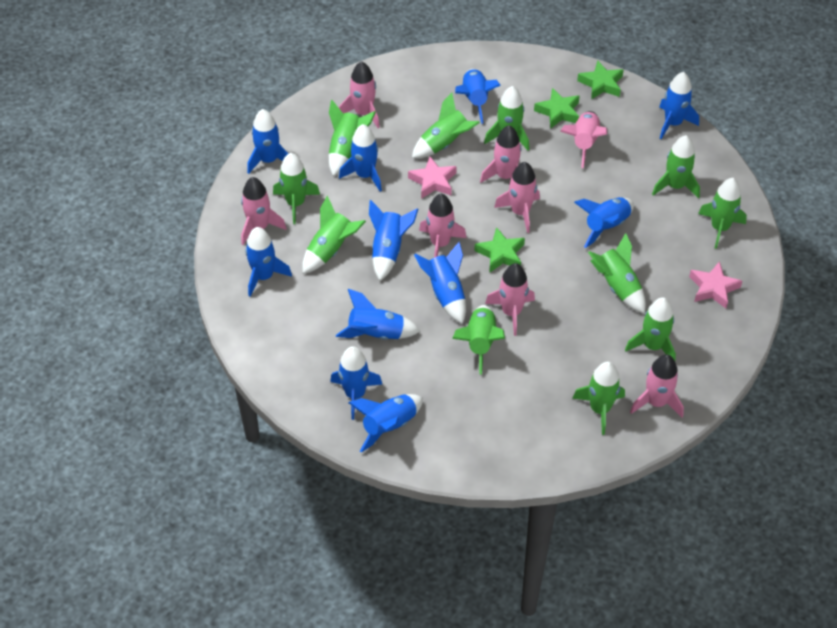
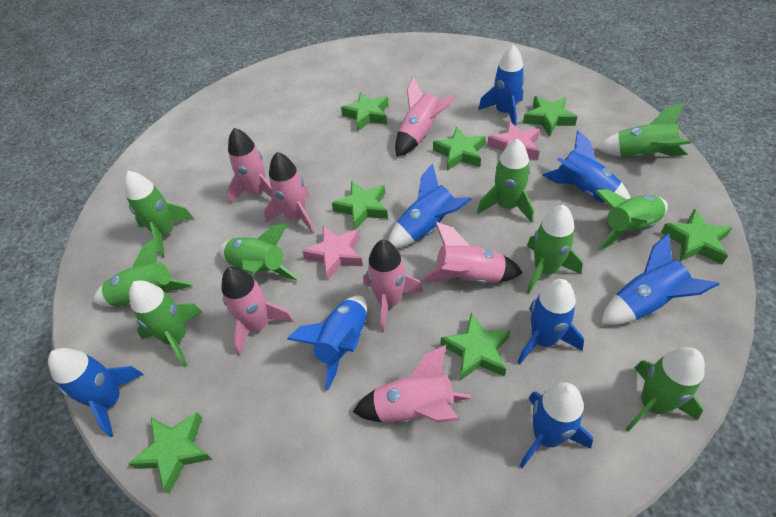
blue rocket: 11 -> 8
green rocket: 11 -> 9
green star: 3 -> 7
pink rocket: 8 -> 7

